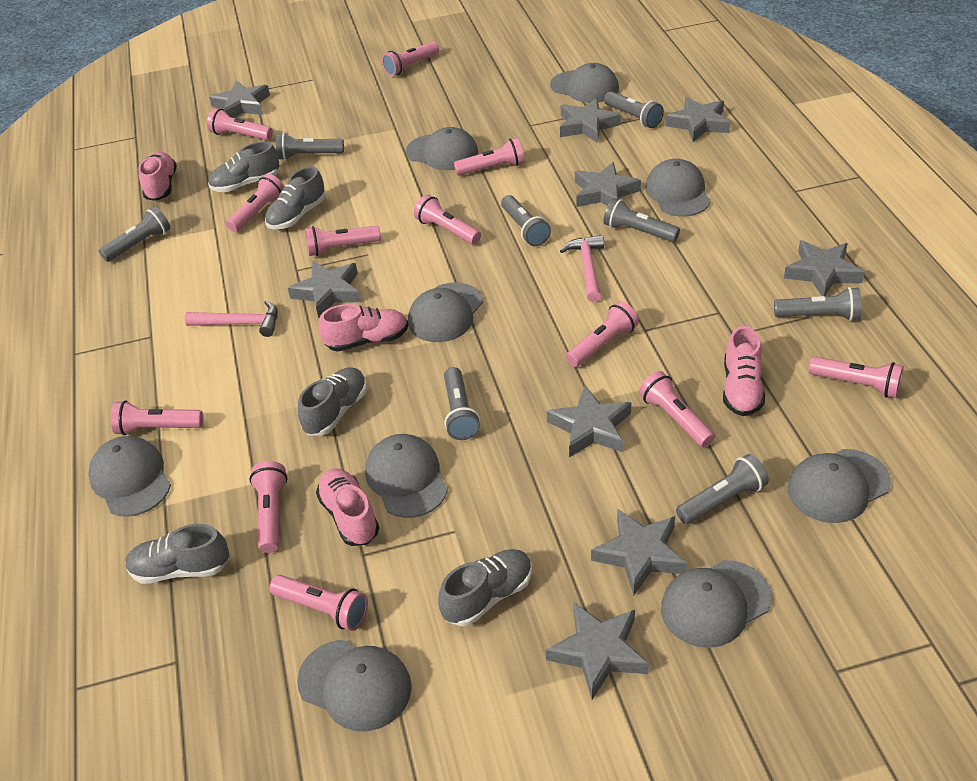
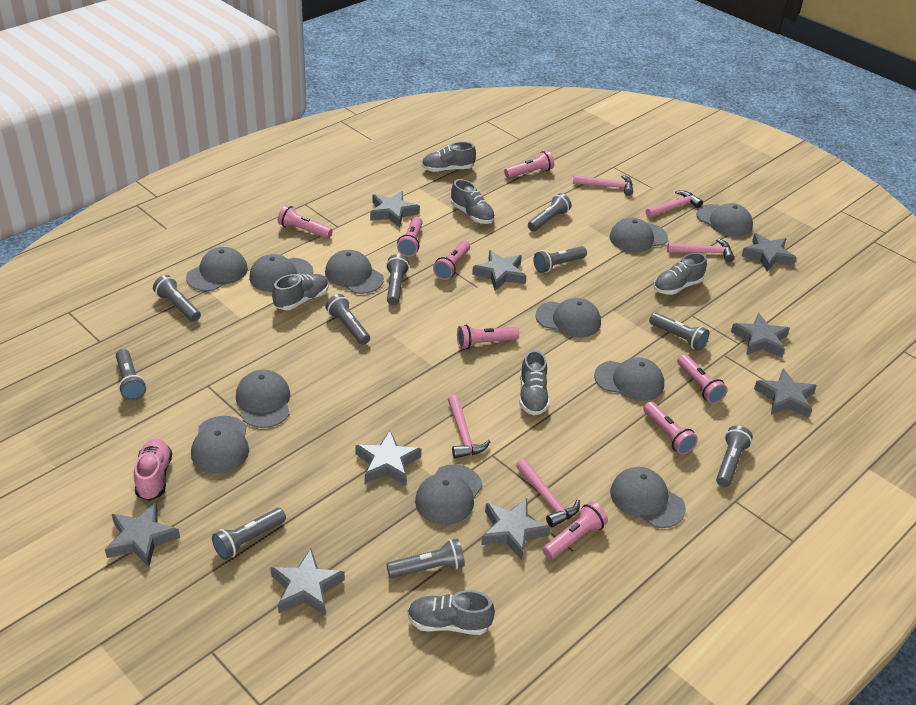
grey cap: 9 -> 11
grey flashlight: 8 -> 10
grey shoe: 5 -> 6
pink flashlight: 12 -> 8
pink hammer: 2 -> 5
pink shoe: 4 -> 1

